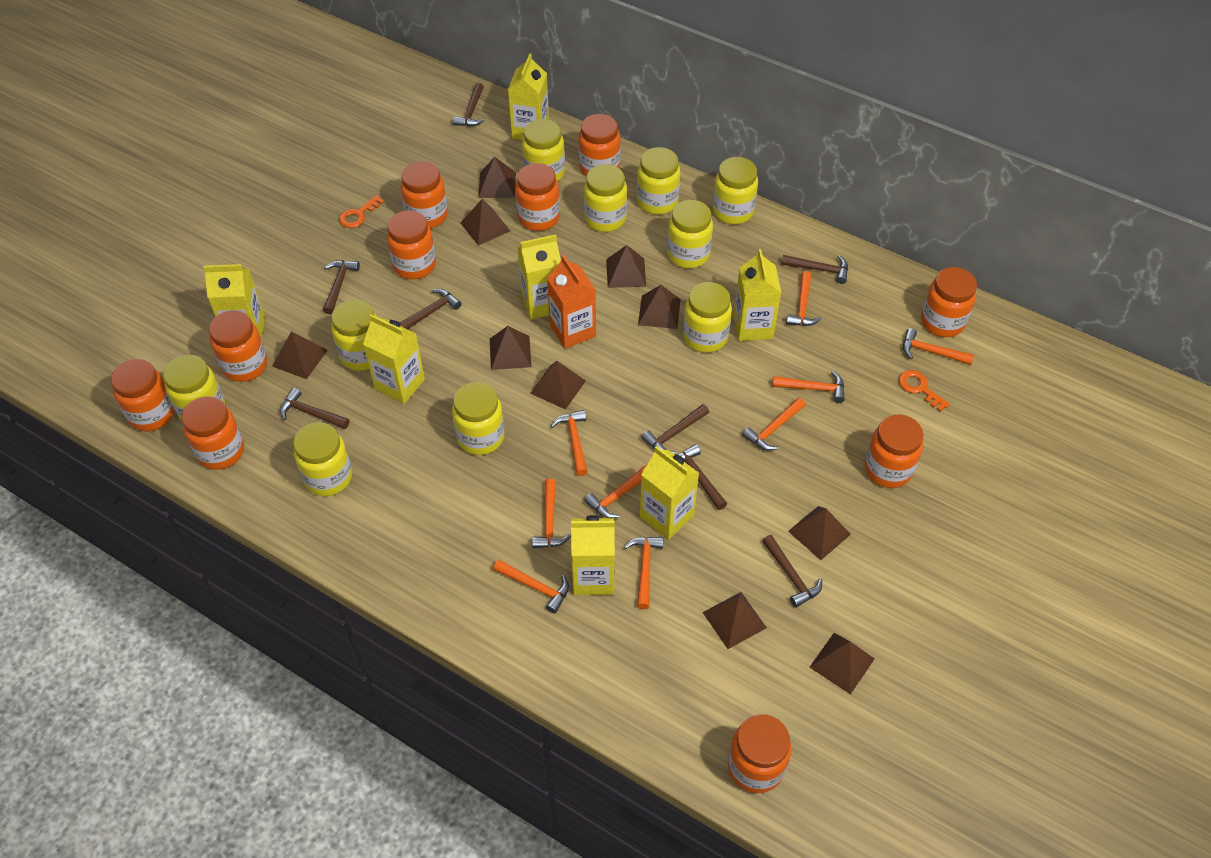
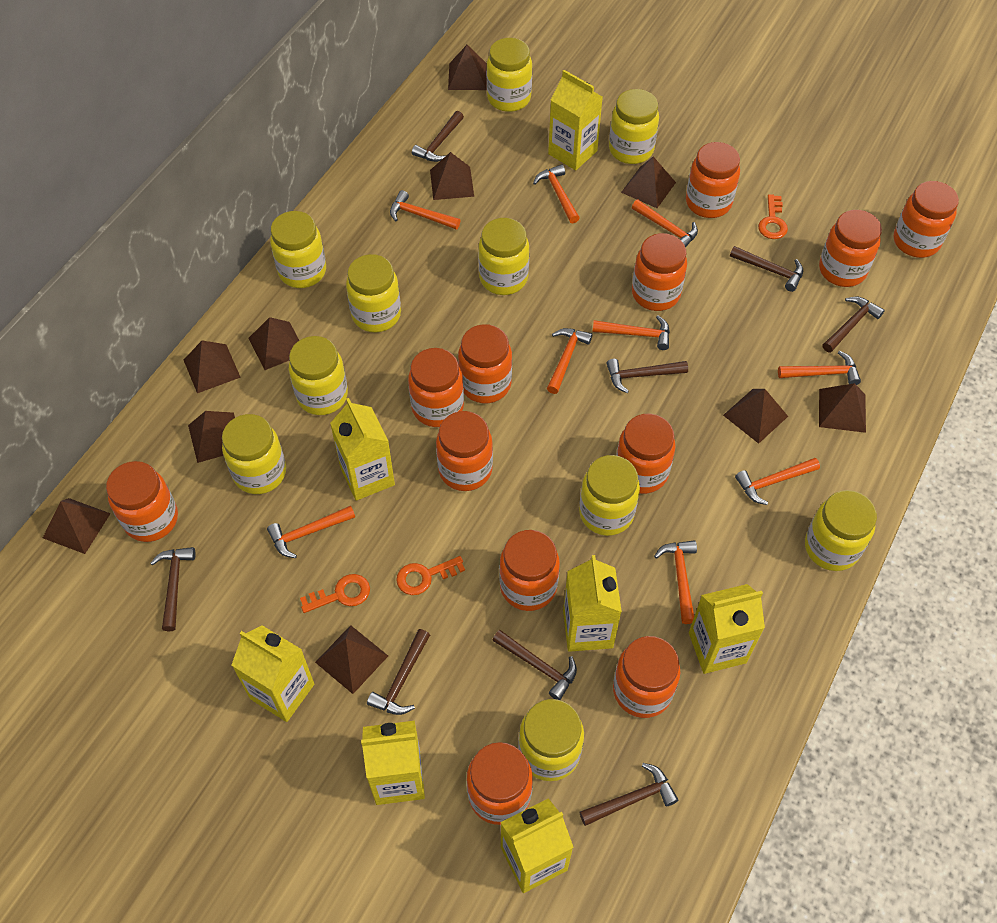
orange carton: 1 -> 0
orange jar: 10 -> 12
orange key: 2 -> 3

